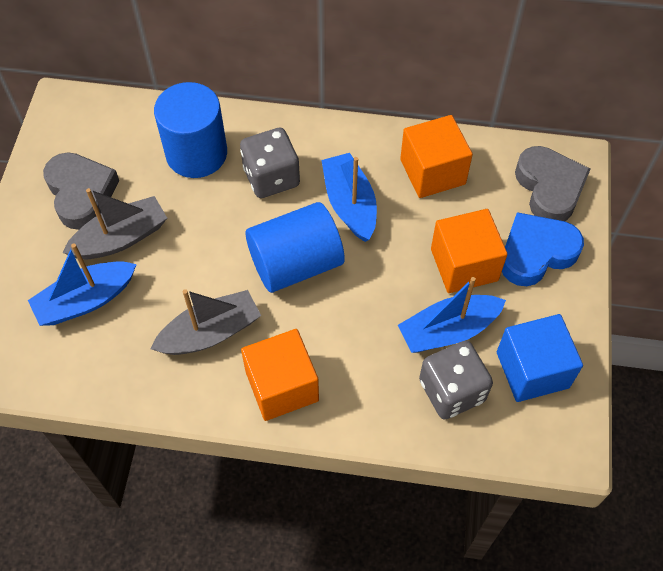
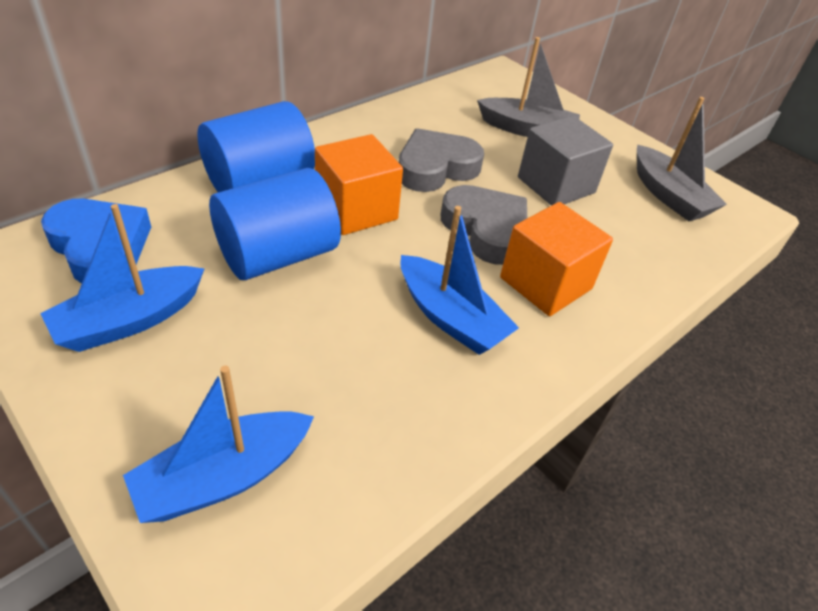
blue cube: 1 -> 0
grey cube: 0 -> 1
grey dice: 2 -> 0
orange cube: 3 -> 2

